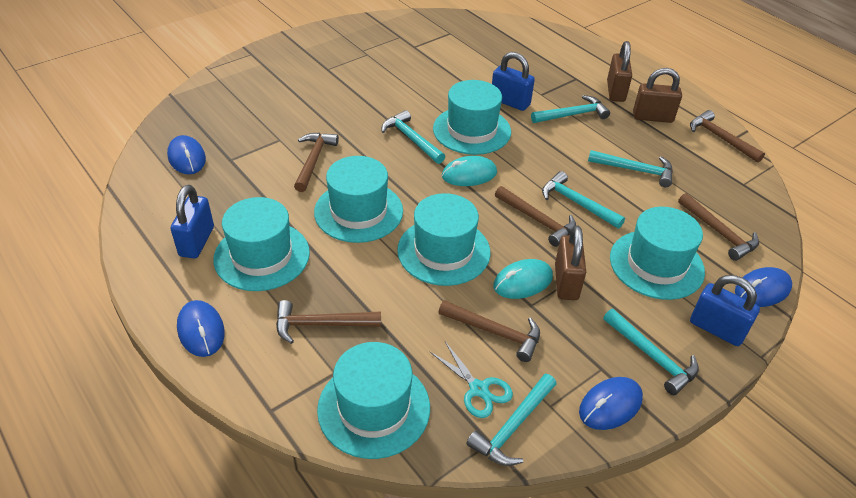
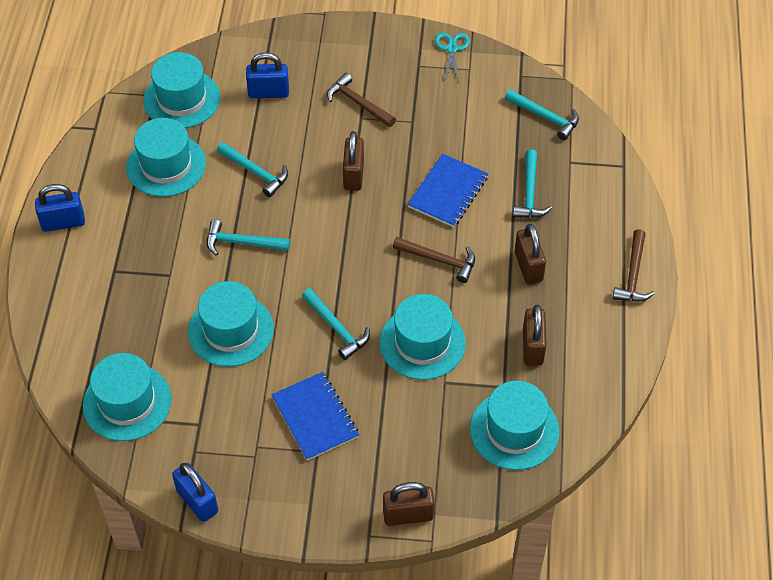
blue mouse: 4 -> 0
blue notebook: 0 -> 2
brown hammer: 6 -> 3
brown padlock: 3 -> 4
turquoise hammer: 6 -> 5
turquoise mouse: 2 -> 0

